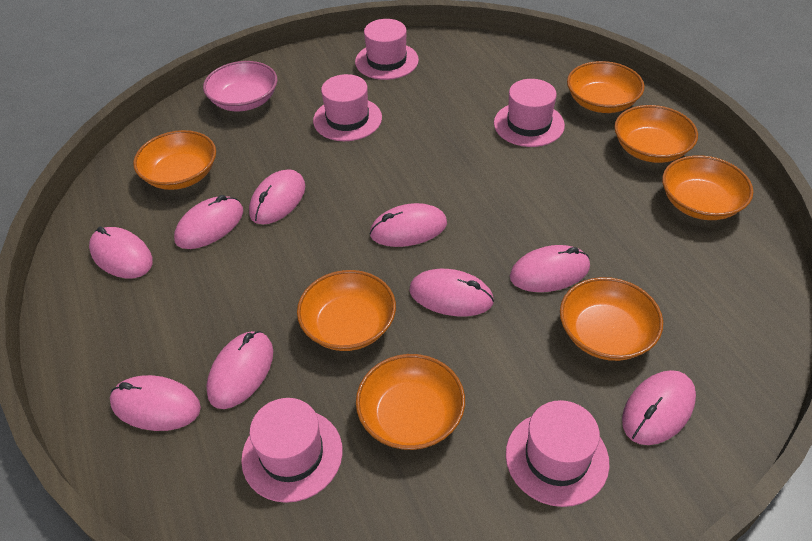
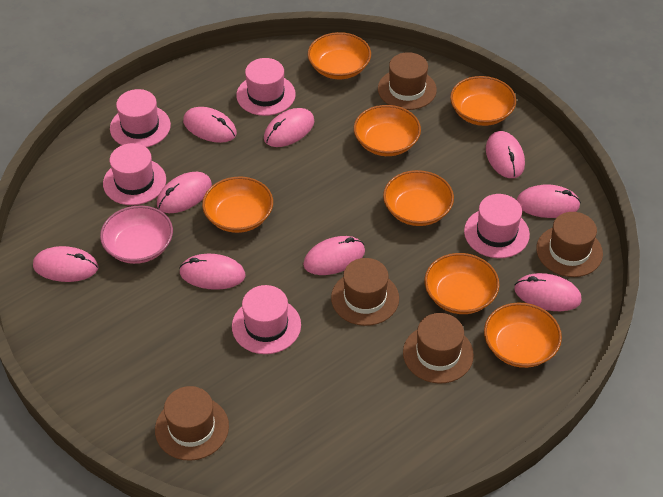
brown hat: 0 -> 5

